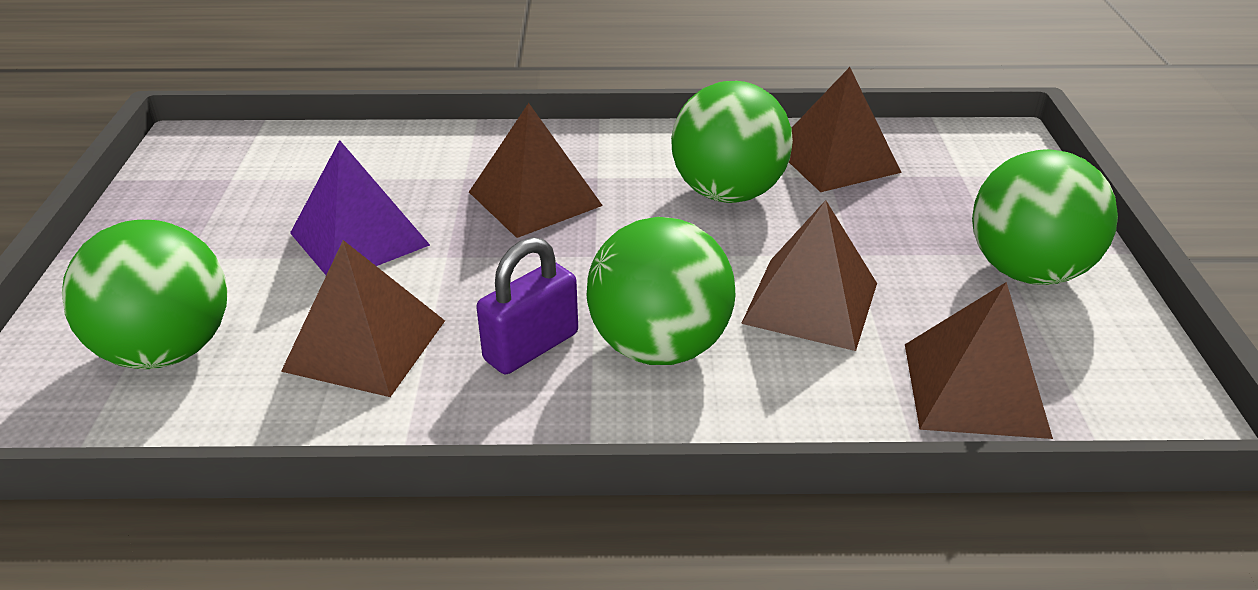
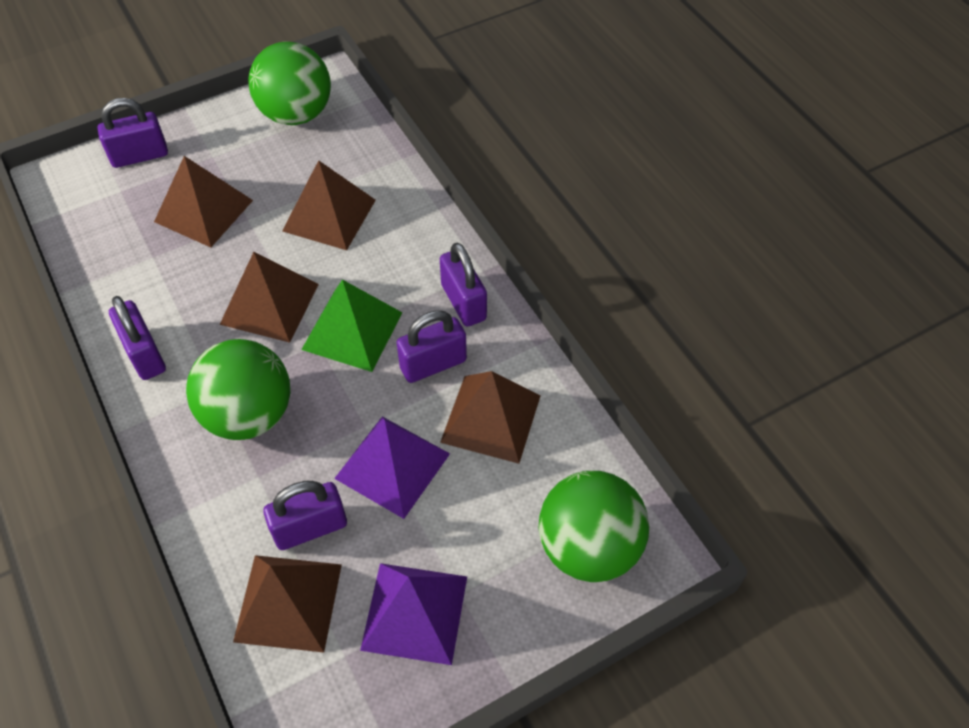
green ball: 4 -> 3
green pyramid: 0 -> 1
purple padlock: 1 -> 5
purple pyramid: 1 -> 2

